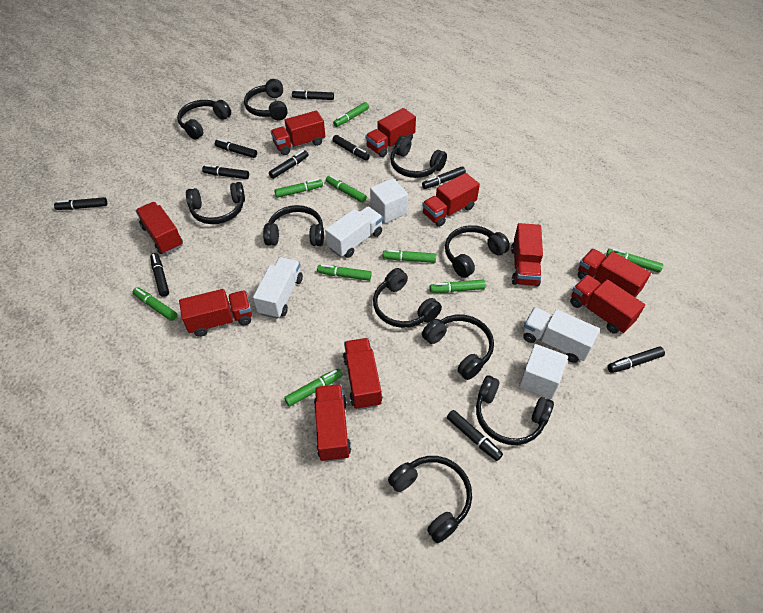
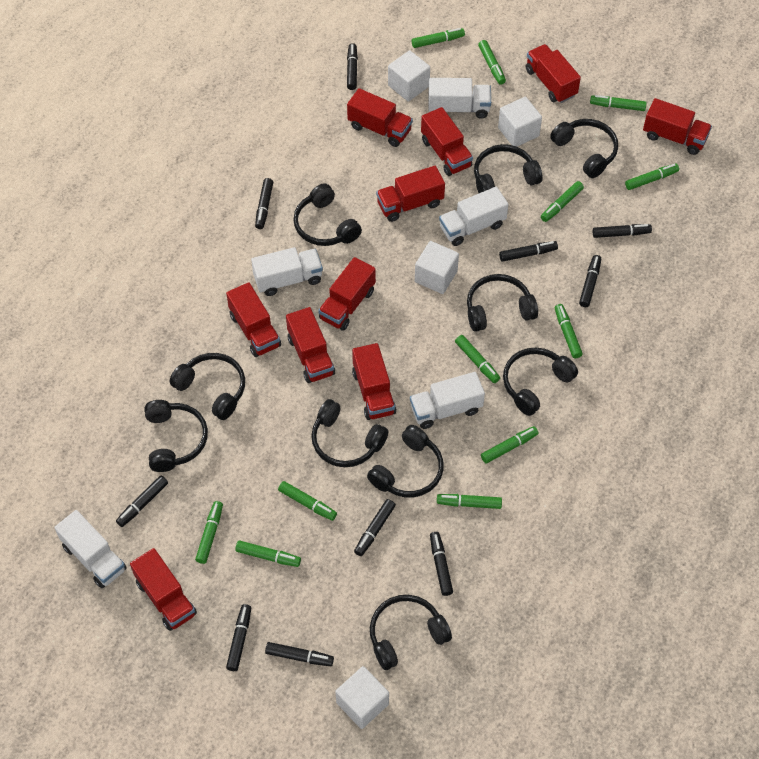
green marker: 9 -> 12
white cube: 2 -> 4
white truck: 3 -> 5

